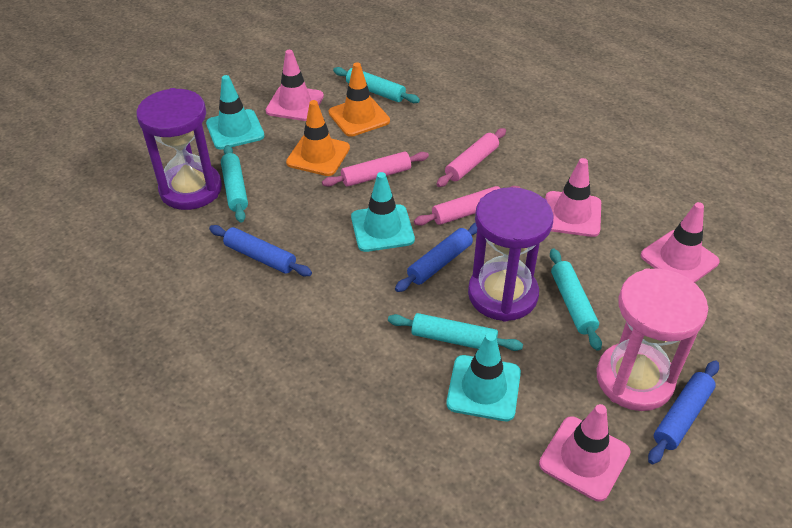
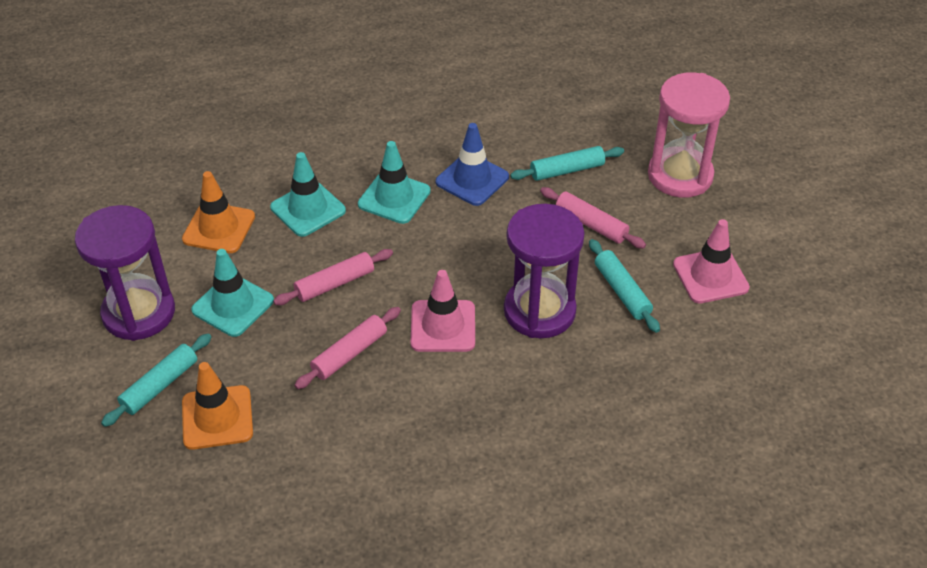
blue rolling pin: 3 -> 0
blue traffic cone: 0 -> 1
pink traffic cone: 4 -> 2
turquoise rolling pin: 4 -> 3

